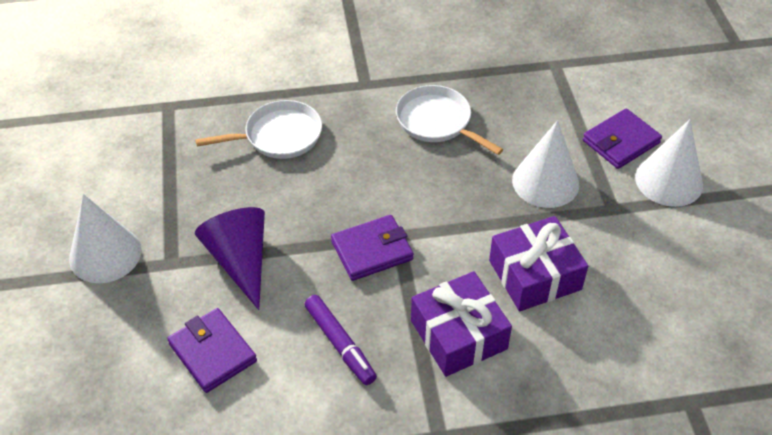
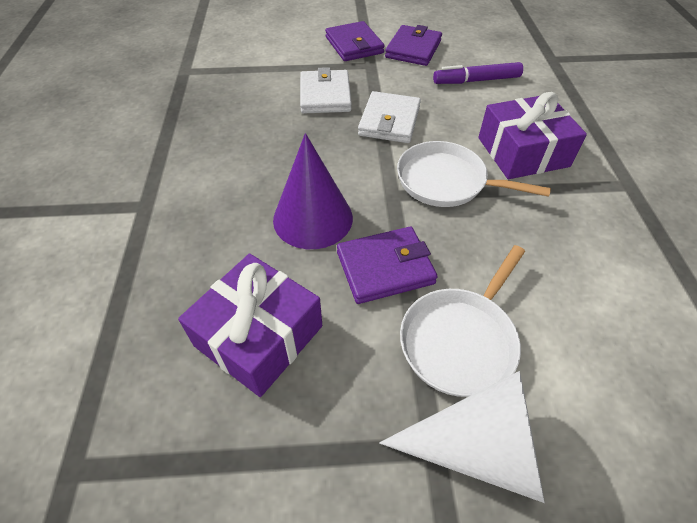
white cone: 3 -> 1
white wallet: 0 -> 2

